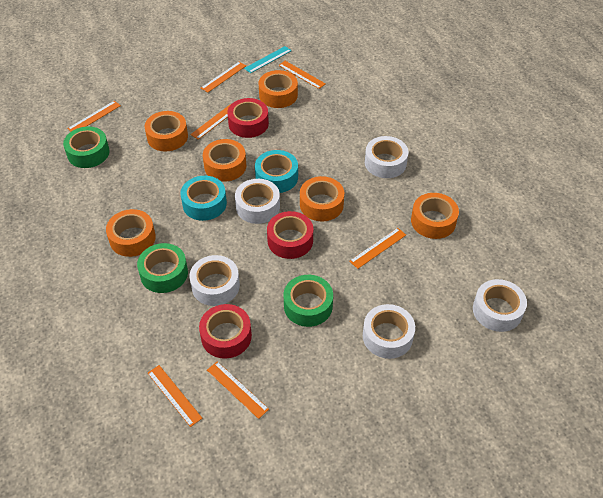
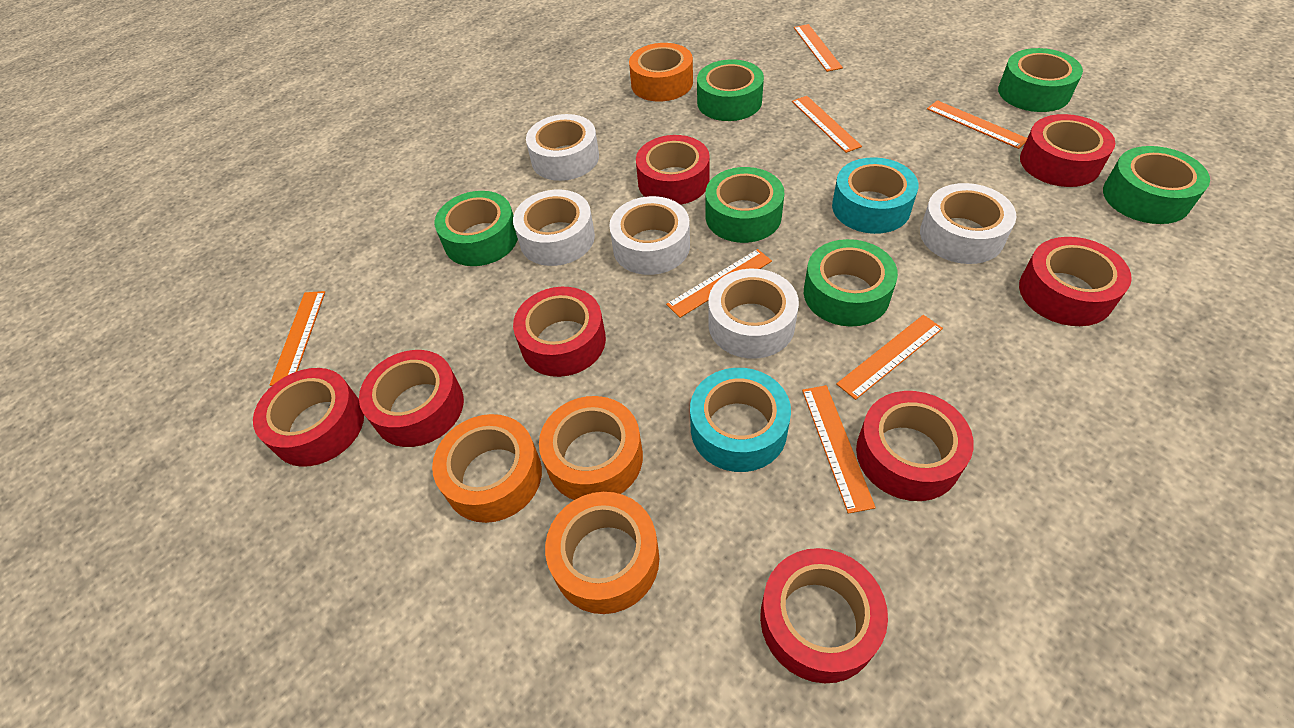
green tape: 3 -> 6
orange tape: 6 -> 4
red tape: 3 -> 8
turquoise ruler: 1 -> 0

